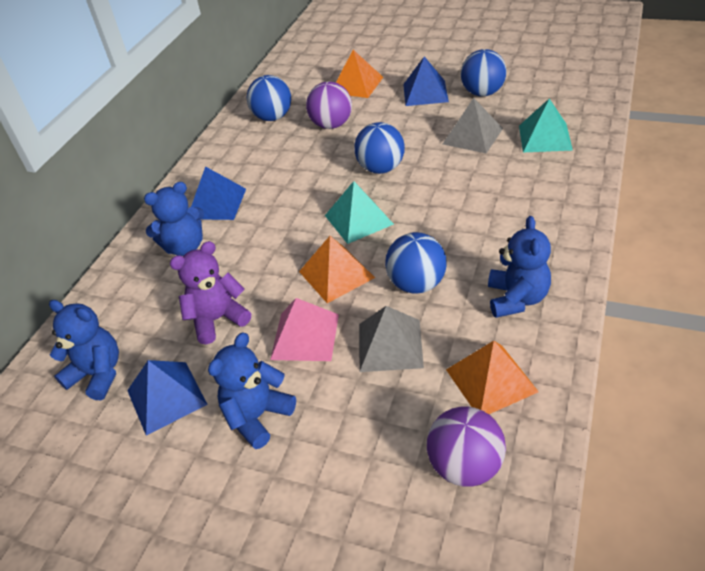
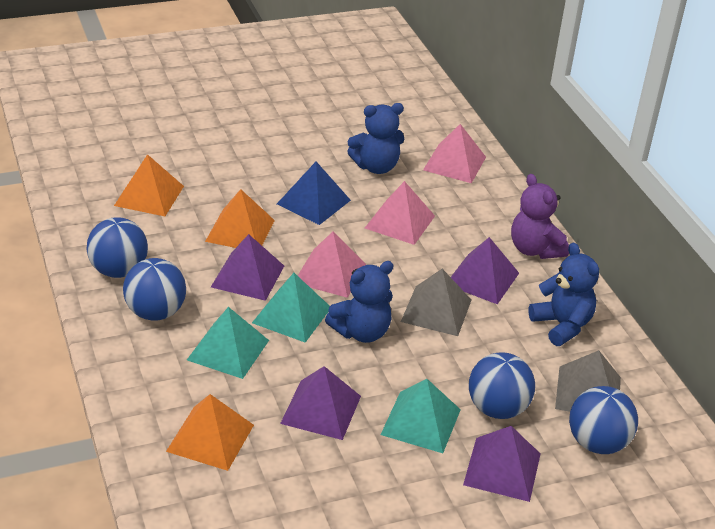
blue pyramid: 3 -> 1
blue teddy bear: 4 -> 3
pink pyramid: 1 -> 3
purple ball: 2 -> 0
purple pyramid: 0 -> 4
turquoise pyramid: 2 -> 3

